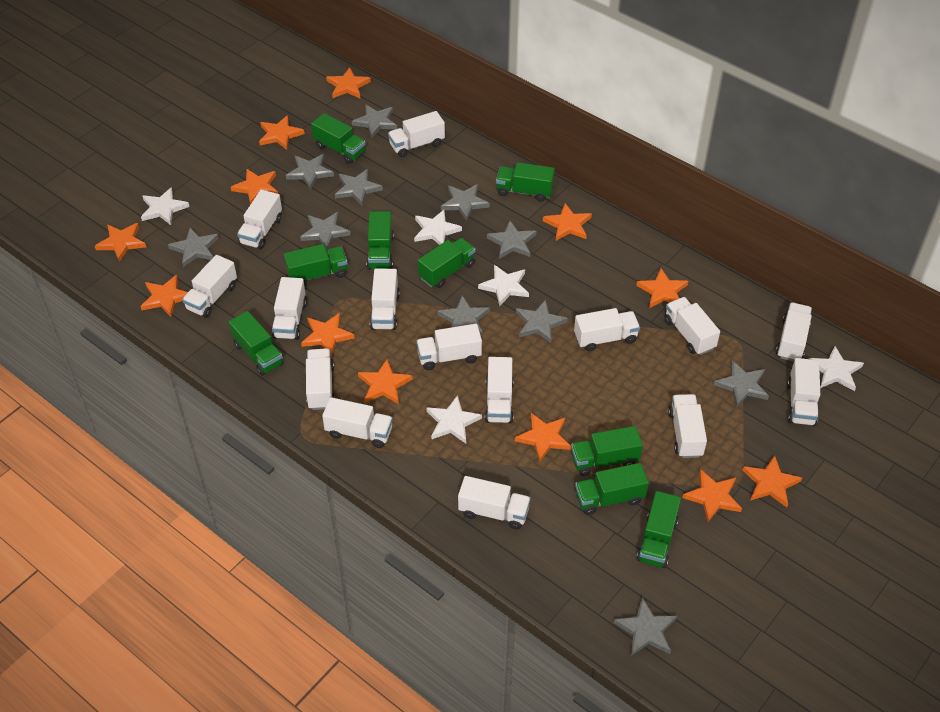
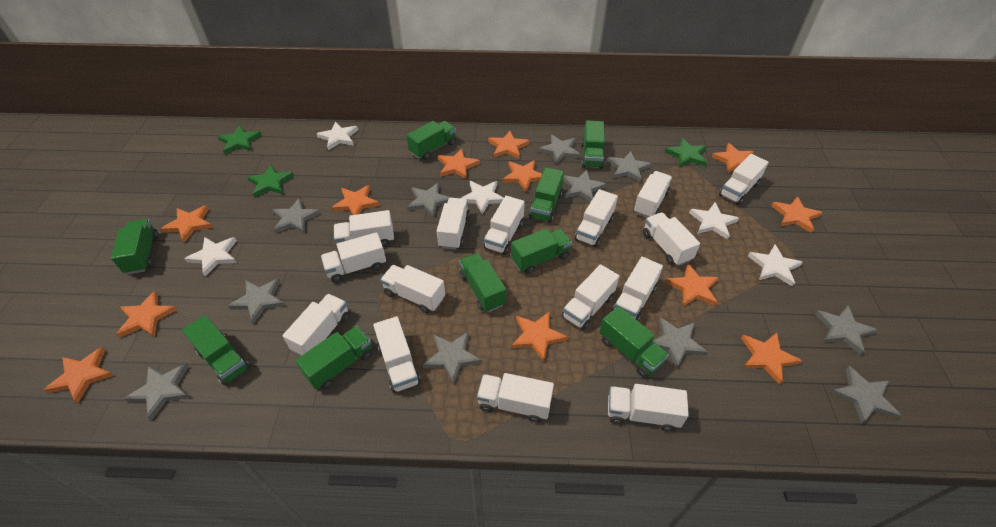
green star: 0 -> 3

